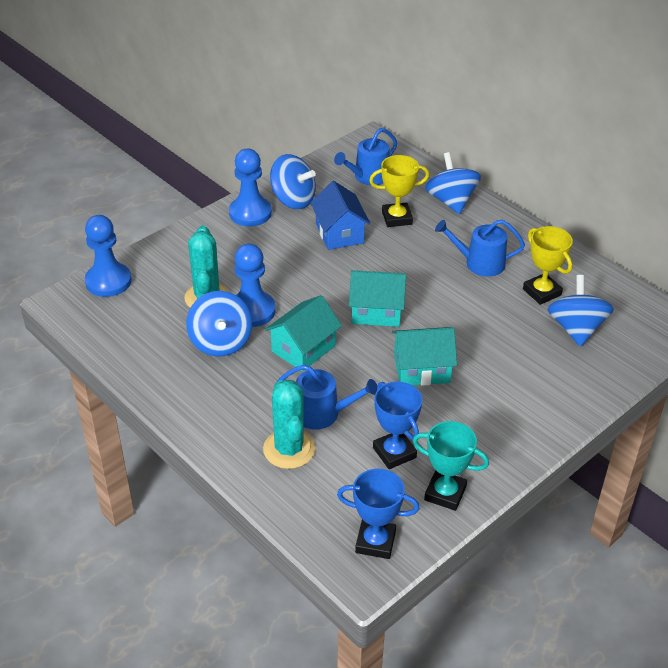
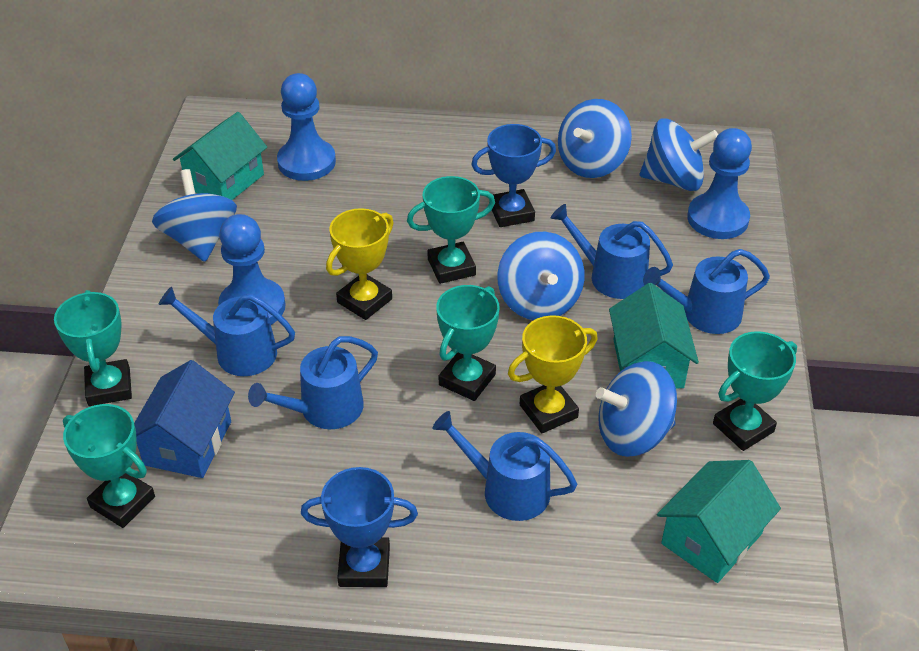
blue spinning top: 4 -> 5
blue watering can: 3 -> 5
turquoise cactus: 2 -> 0
turquoise trophy: 1 -> 5

